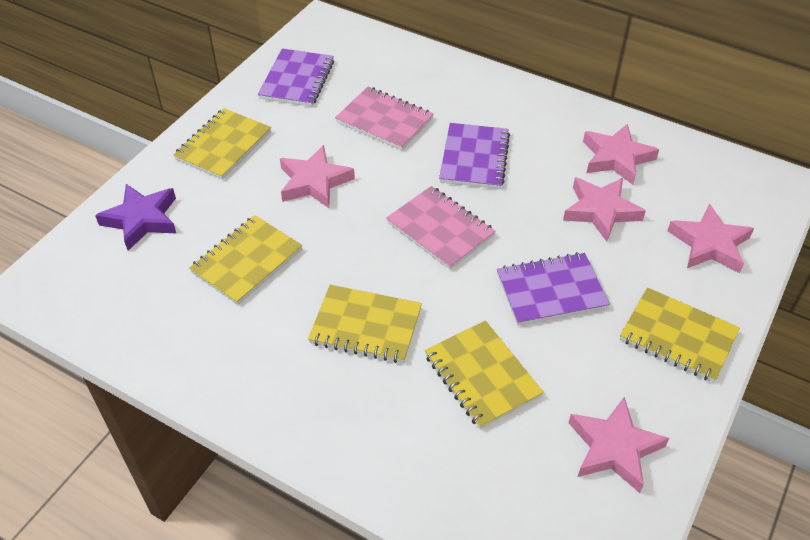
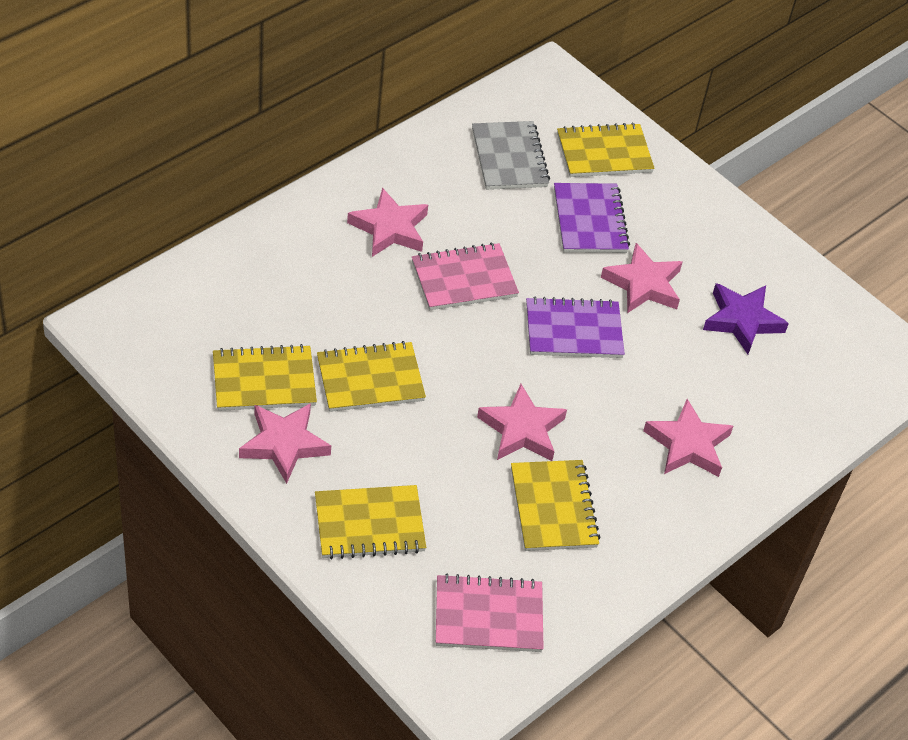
grey notebook: 0 -> 1
purple notebook: 3 -> 2

